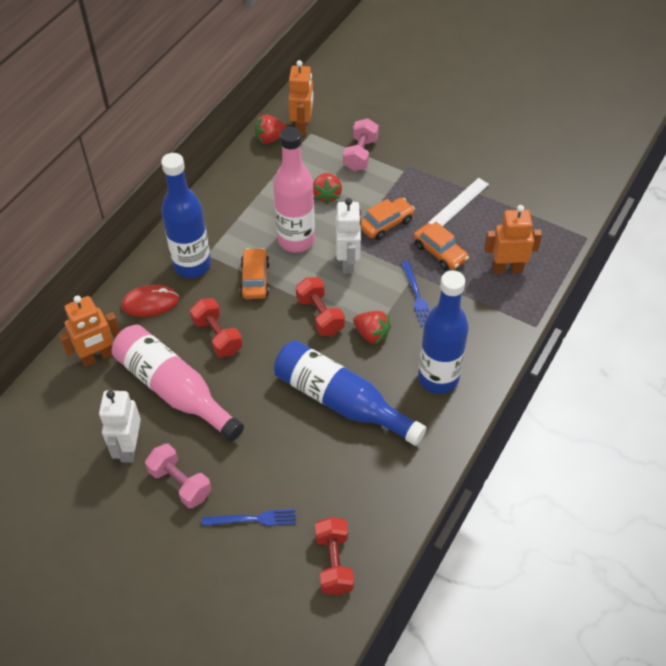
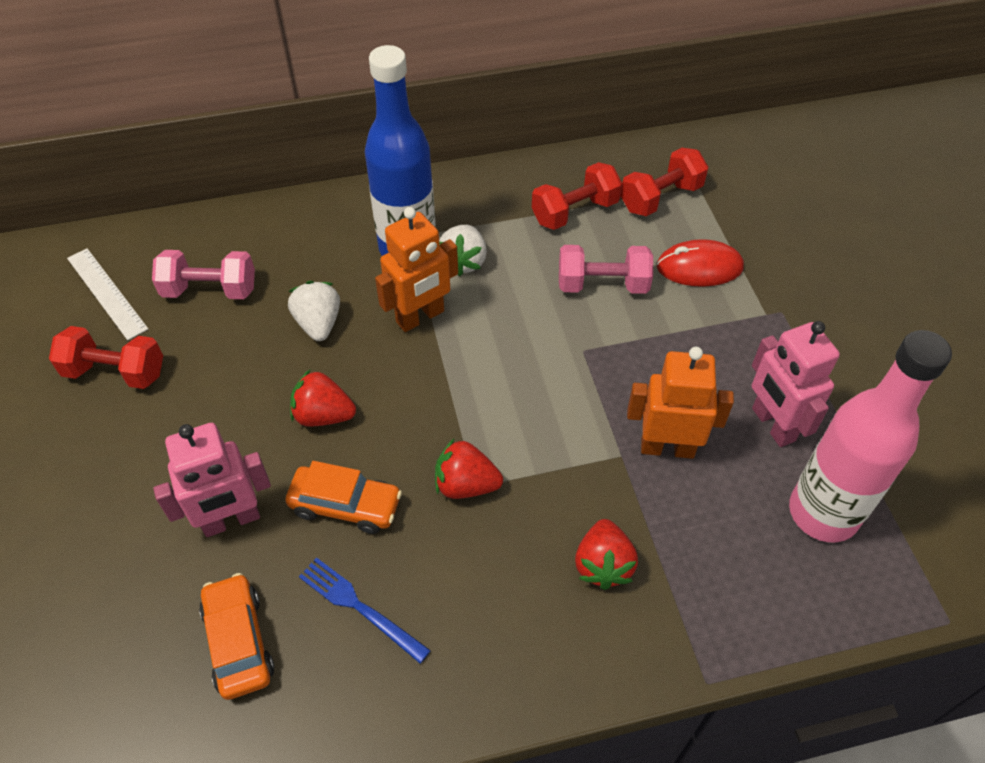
blue bottle: 3 -> 1
blue fork: 2 -> 1
orange car: 3 -> 2
orange robot: 3 -> 2
pink bottle: 2 -> 1
pink robot: 0 -> 2
white robot: 2 -> 0
white strawberry: 0 -> 2

